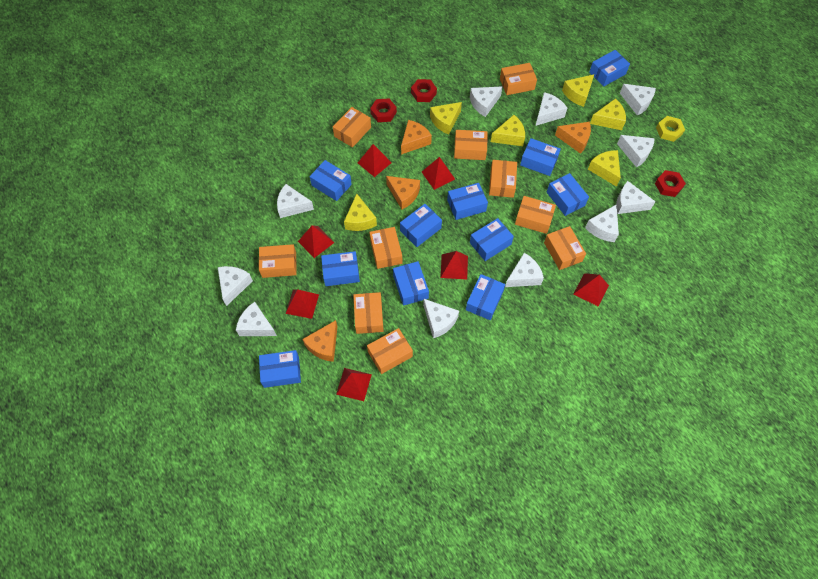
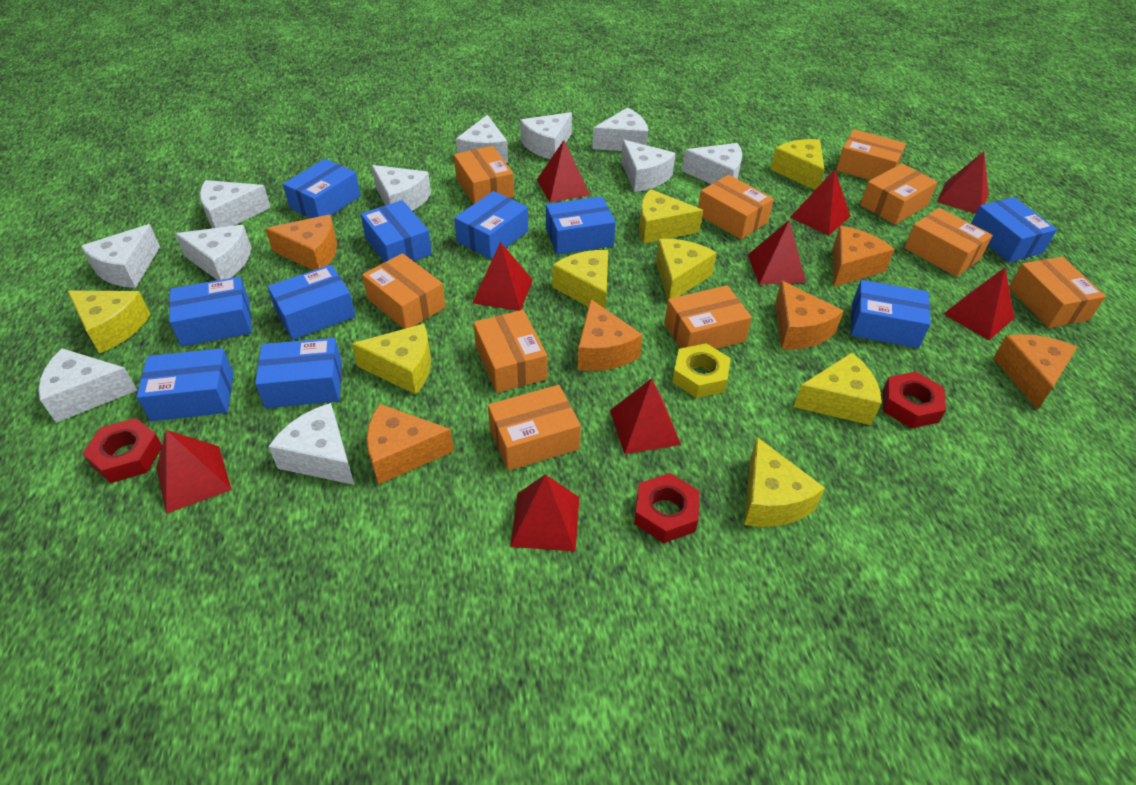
blue box: 11 -> 10
orange cheese: 4 -> 6
red pyramid: 7 -> 9
yellow cheese: 6 -> 8

